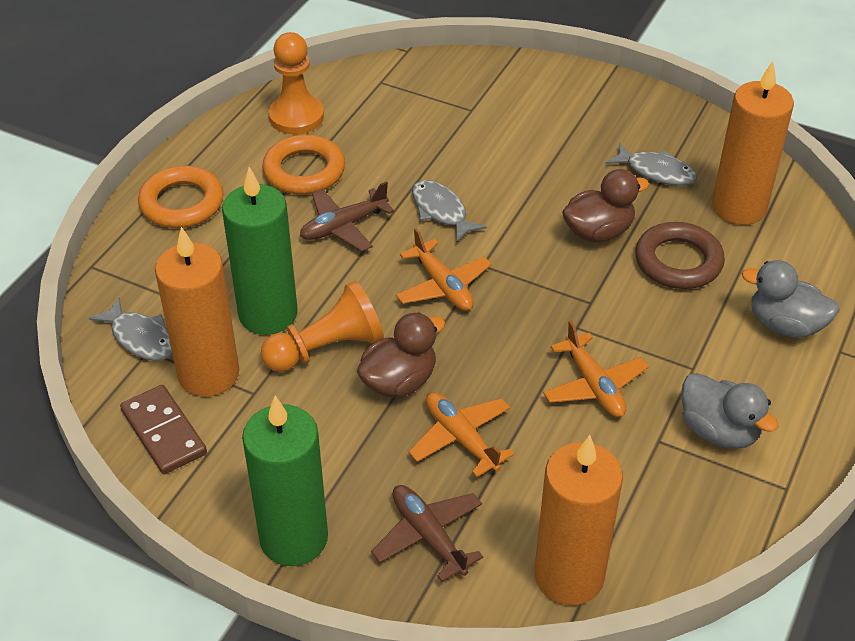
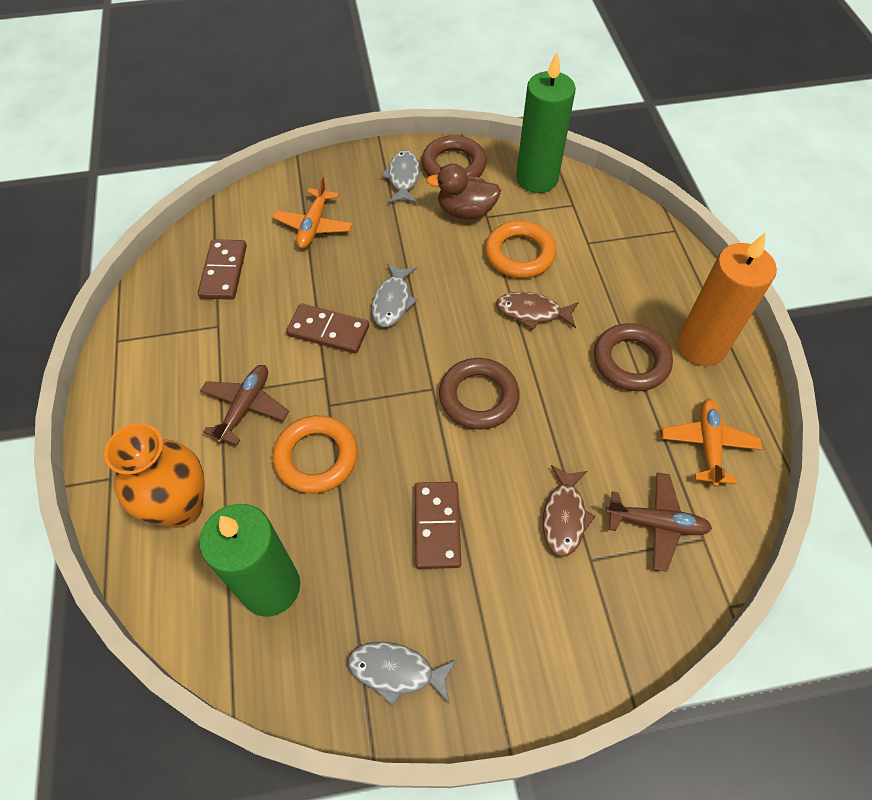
brown domino: 1 -> 3
brown duck: 2 -> 1
brown fish: 0 -> 2
brown ring: 1 -> 3
grey duck: 2 -> 0
orange candle: 3 -> 1
orange pawn: 2 -> 0
orange plane: 3 -> 2
orange vase: 0 -> 1

